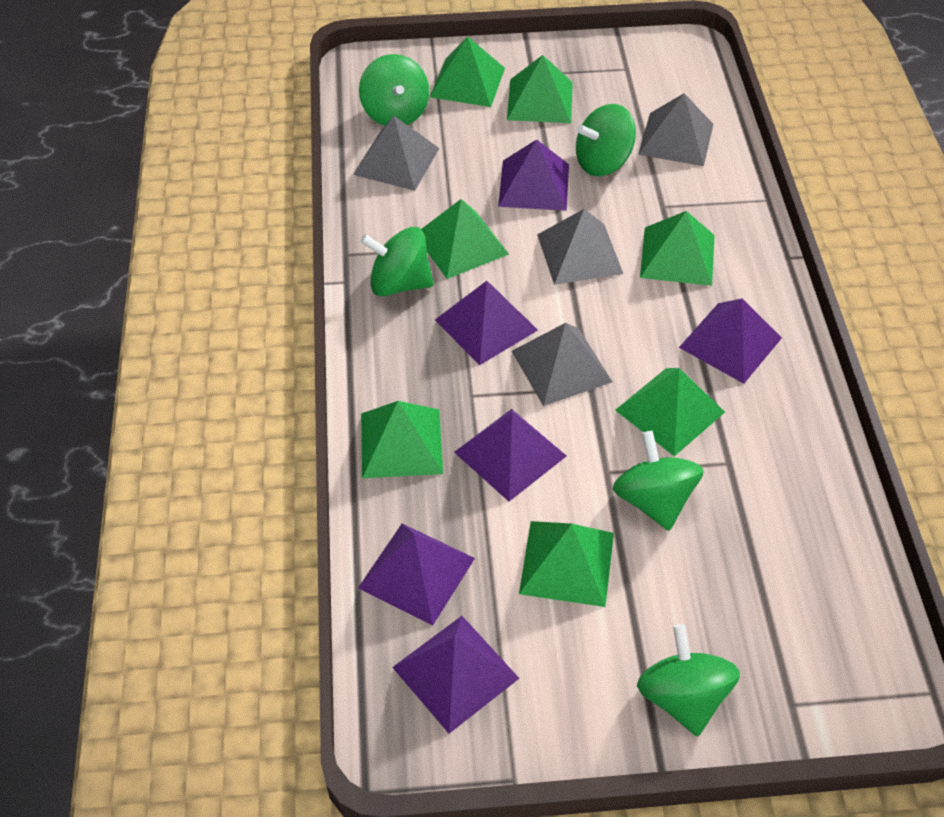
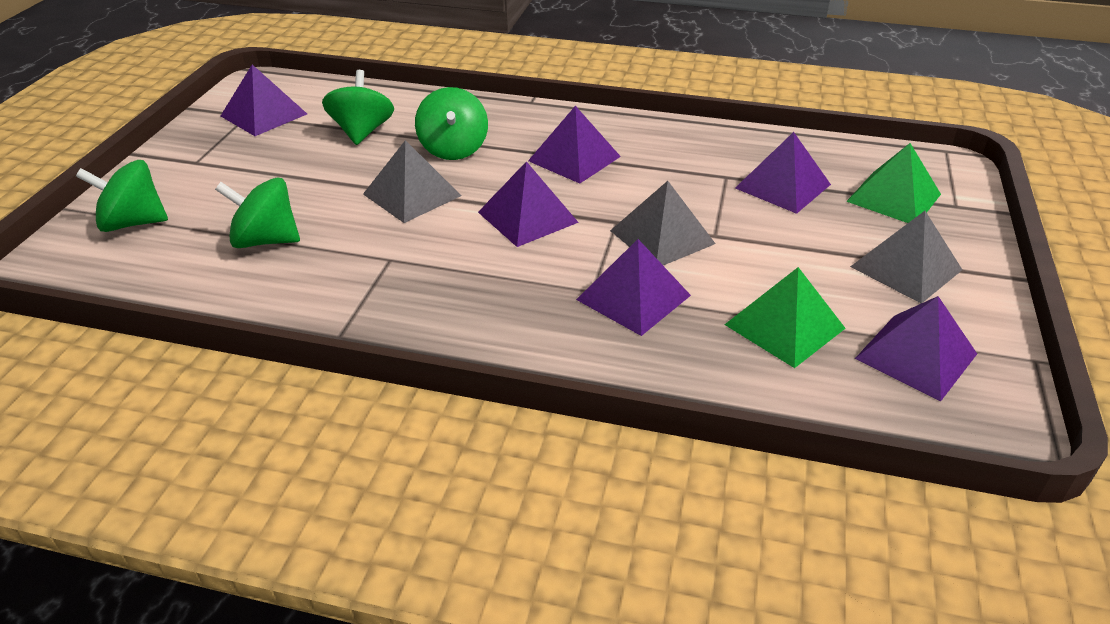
green pyramid: 7 -> 2
green spinning top: 5 -> 4
grey pyramid: 4 -> 3

